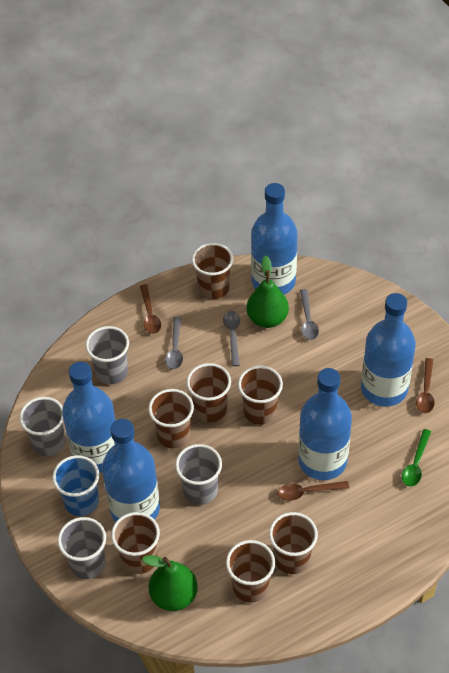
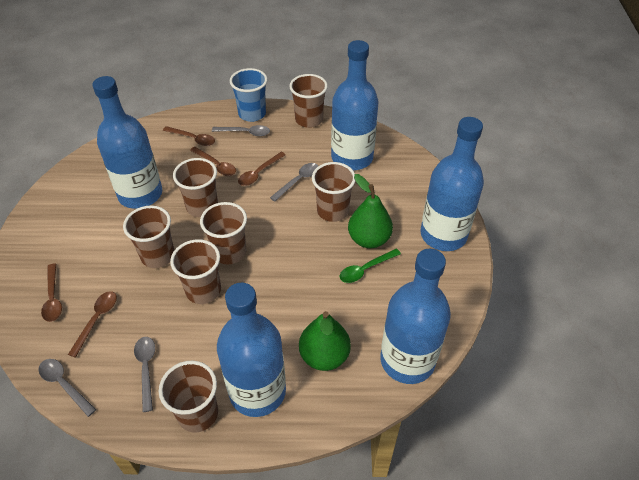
brown spoon: 3 -> 5
grey cup: 4 -> 0
grey spoon: 3 -> 4

